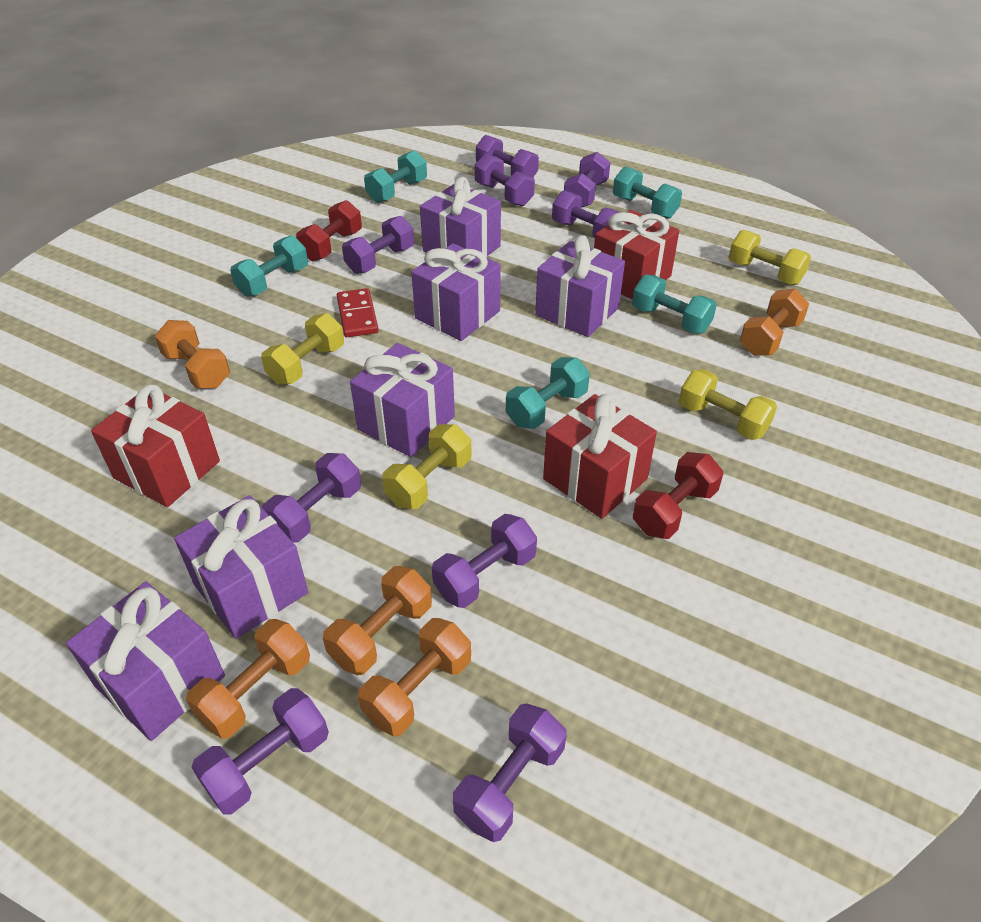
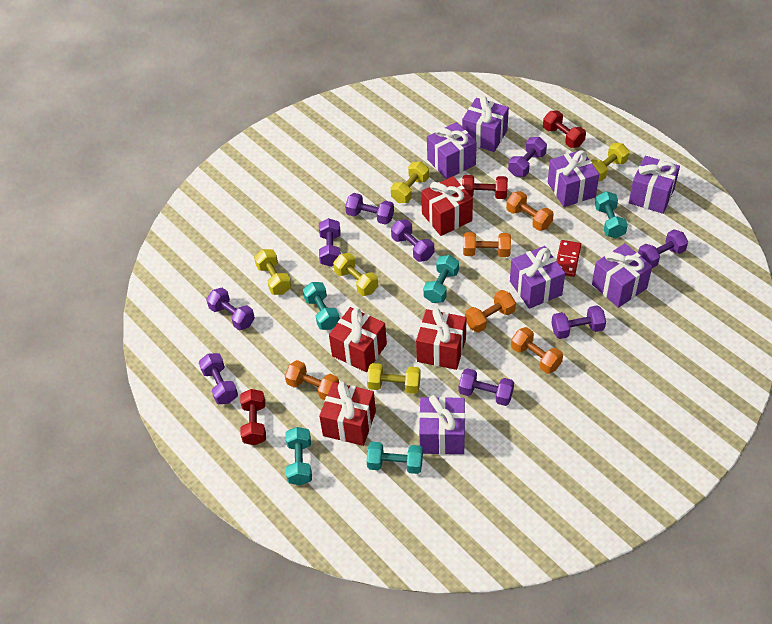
purple gift: 6 -> 7
red dumbbell: 2 -> 3
red gift: 3 -> 4
yellow dumbbell: 4 -> 5

